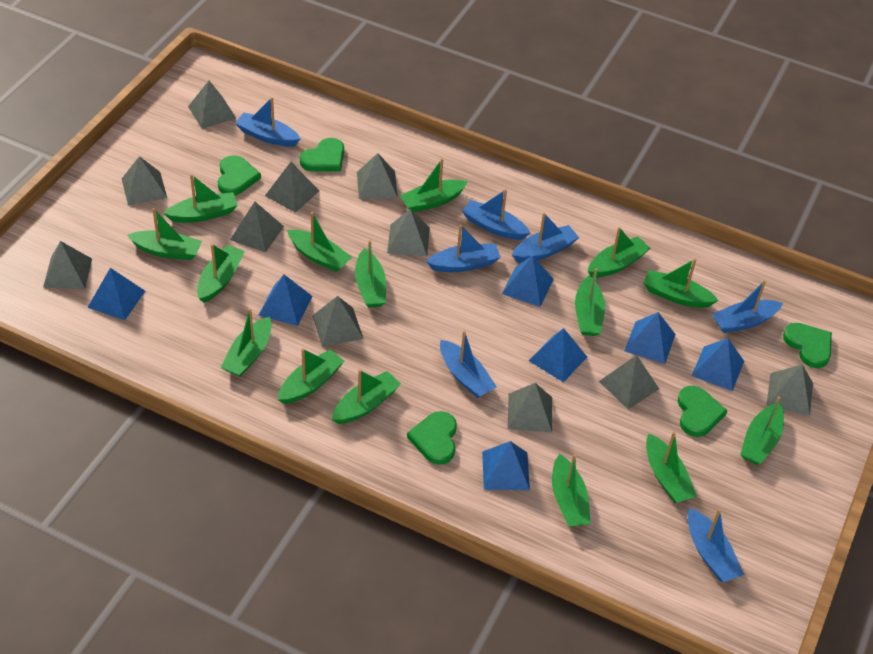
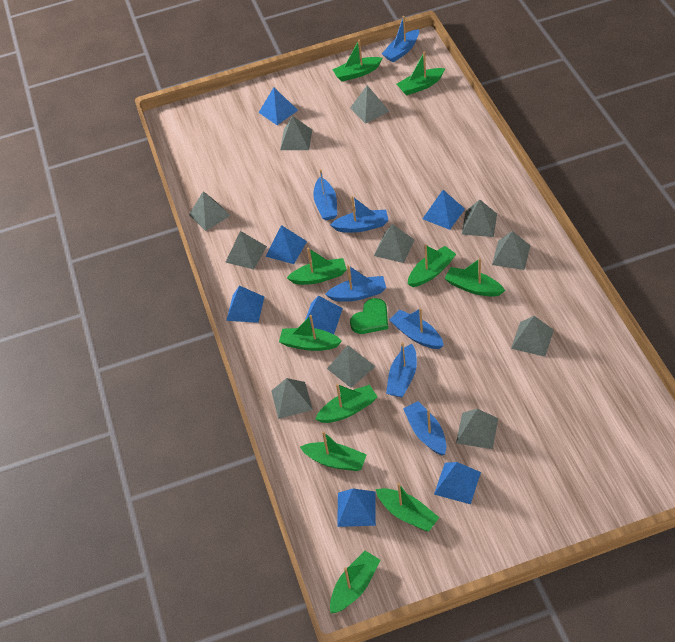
green boat: 15 -> 10
green heart: 5 -> 1

